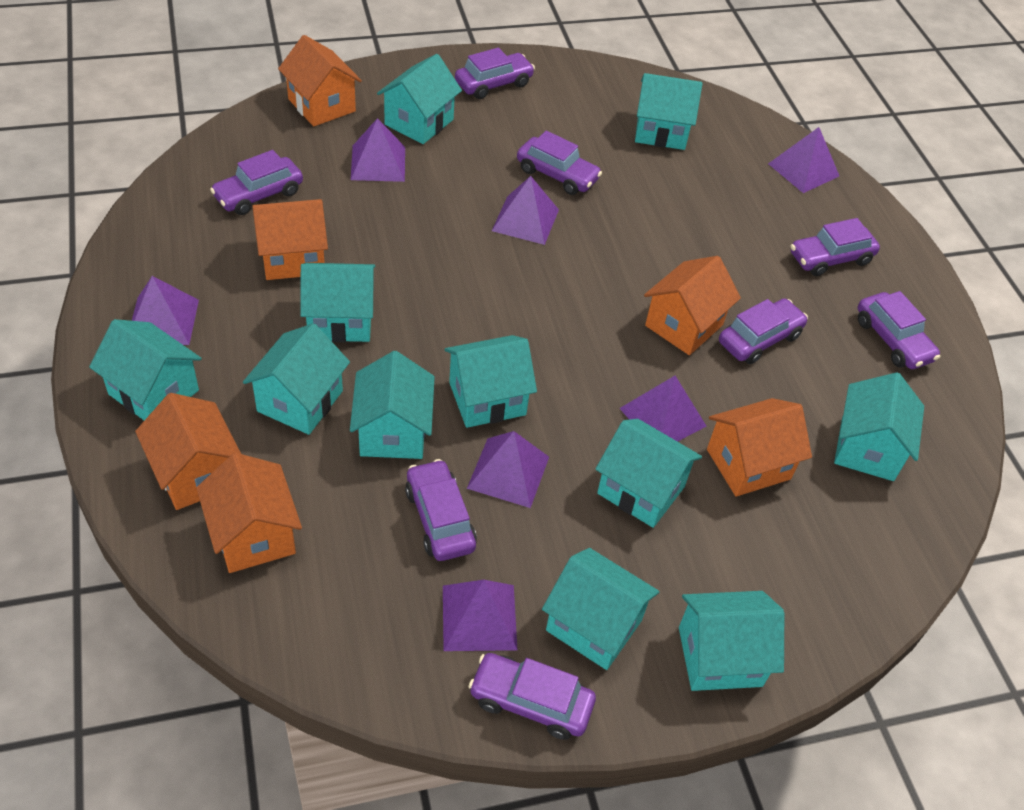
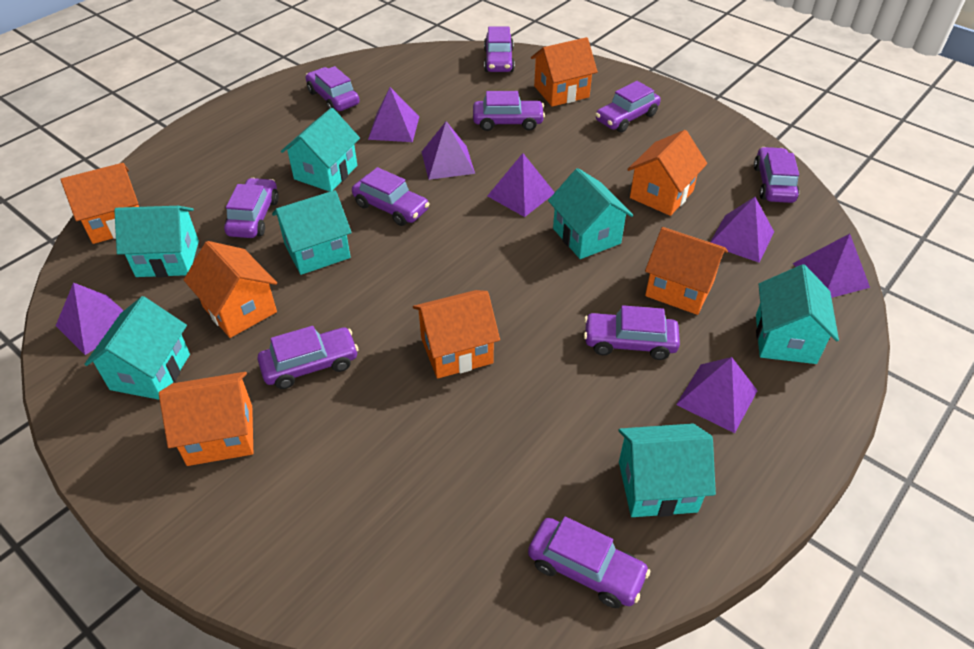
orange house: 6 -> 7
purple car: 8 -> 10
turquoise house: 11 -> 7

